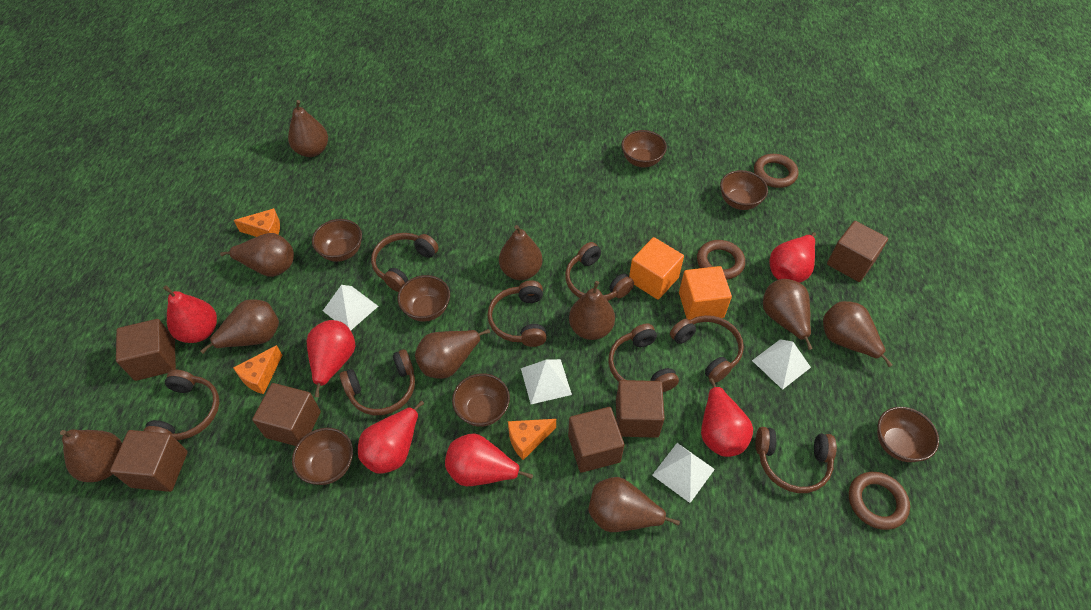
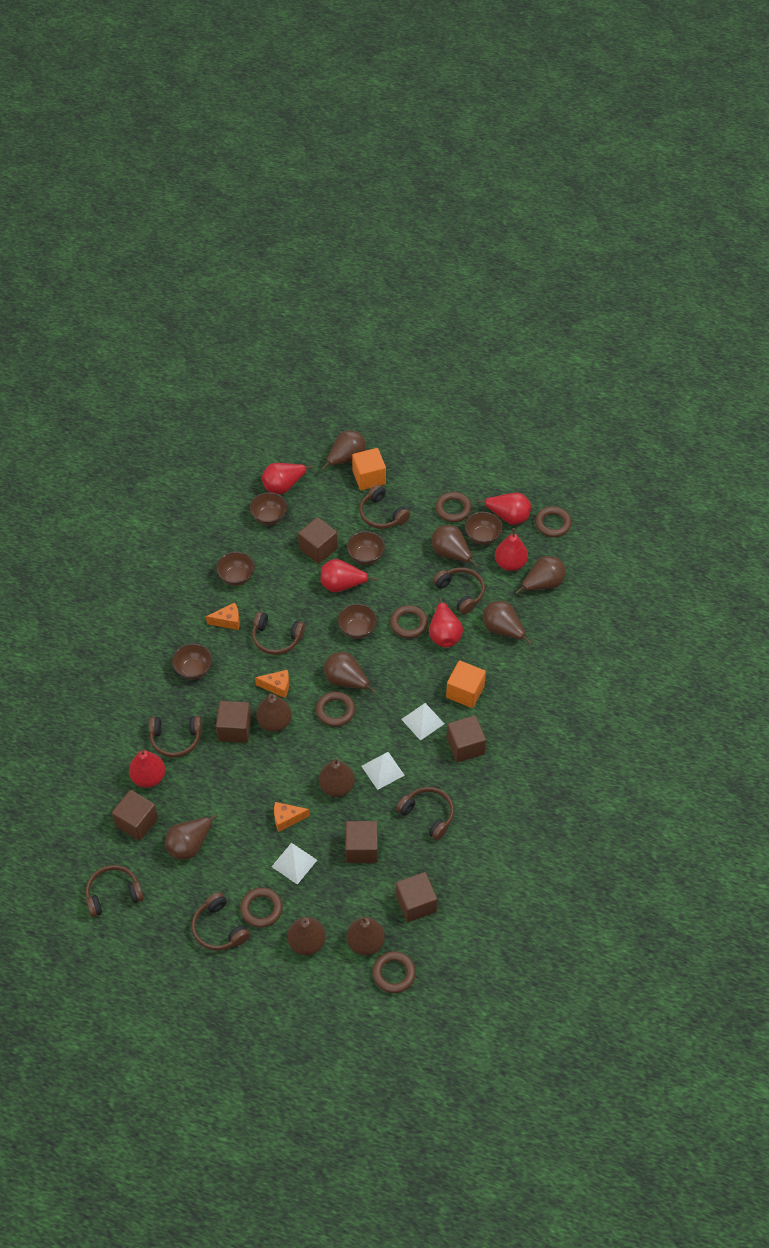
brown bowl: 7 -> 6
brown headphones: 8 -> 7
brown ring: 3 -> 6
white pyramid: 4 -> 3

